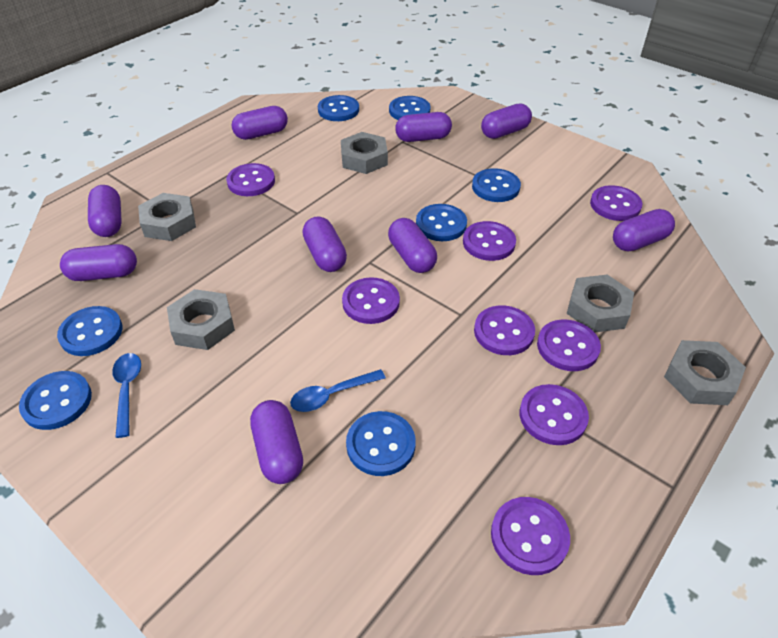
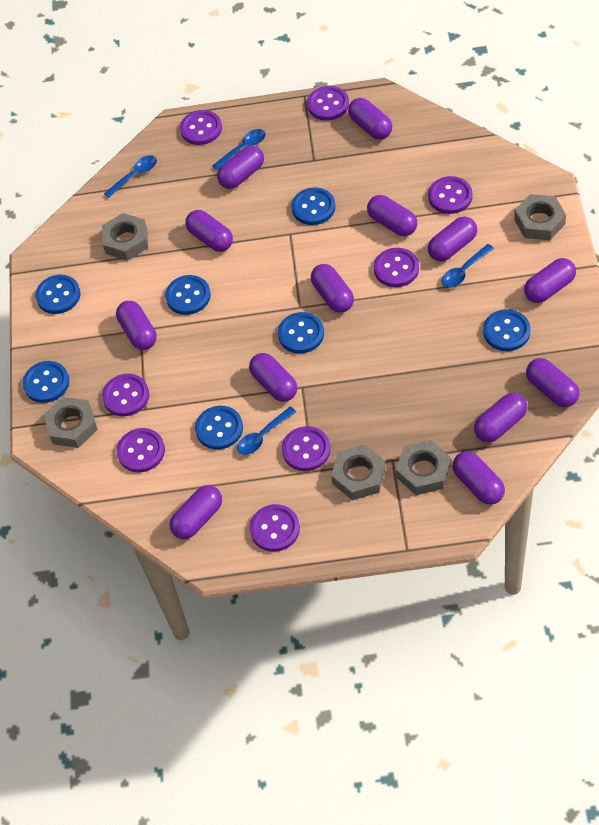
blue spoon: 2 -> 4
purple capsule: 9 -> 13

